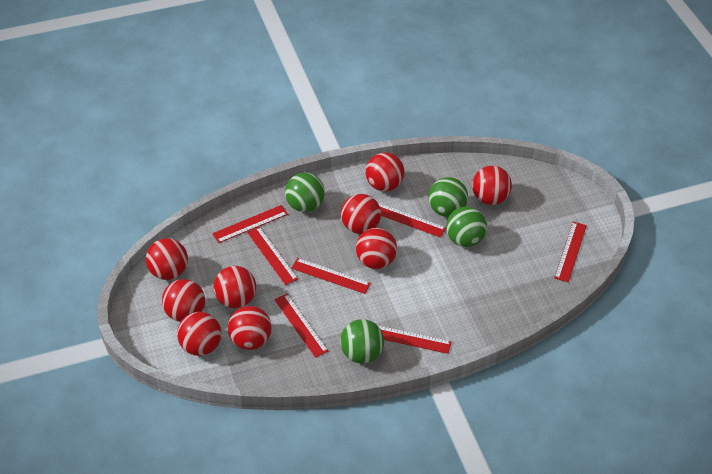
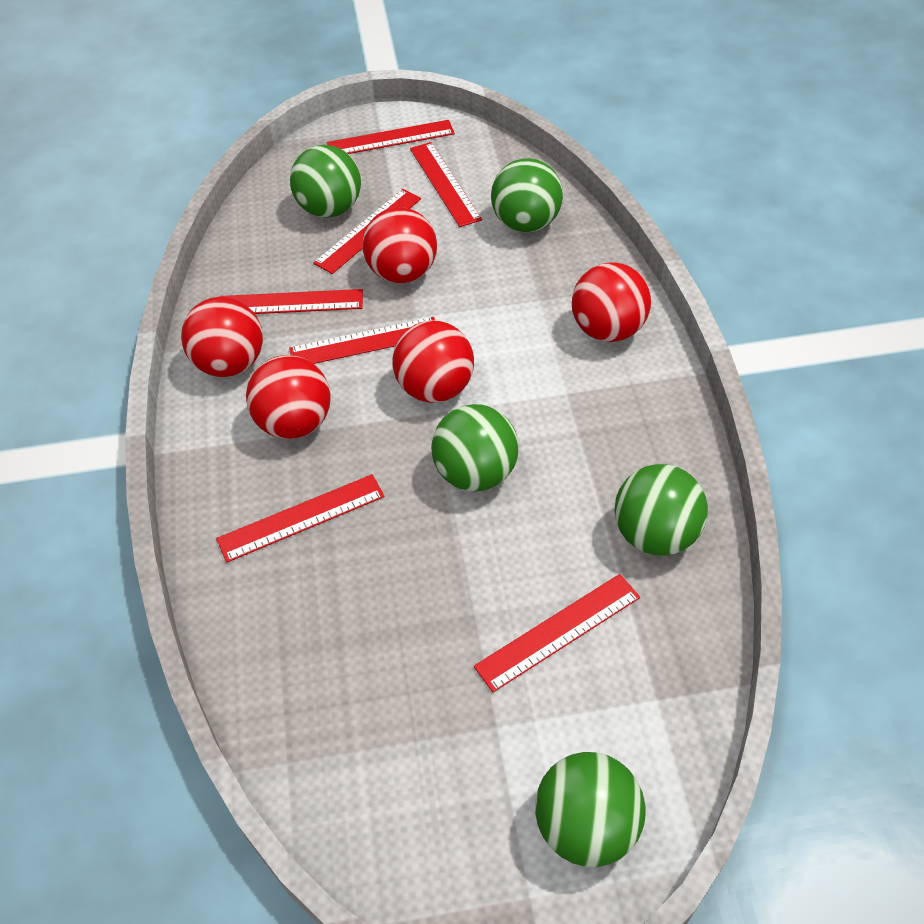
green ball: 4 -> 5
red ball: 9 -> 5

